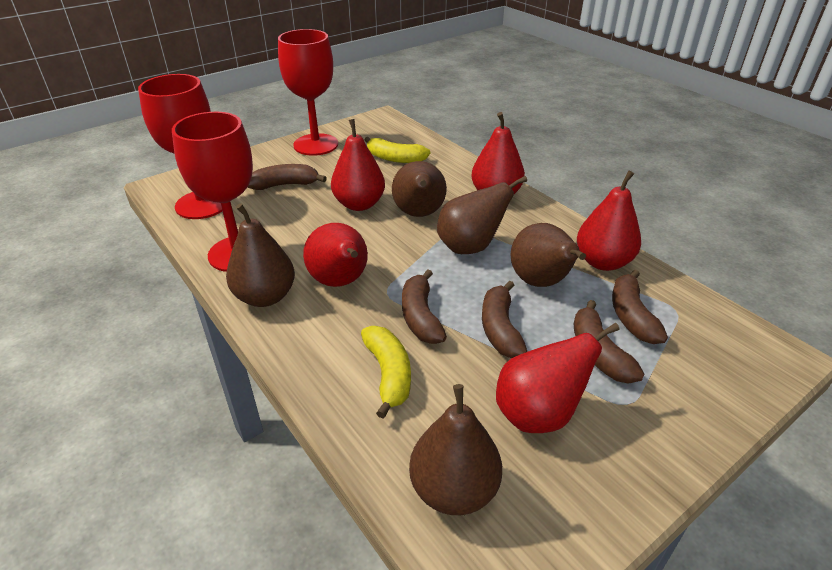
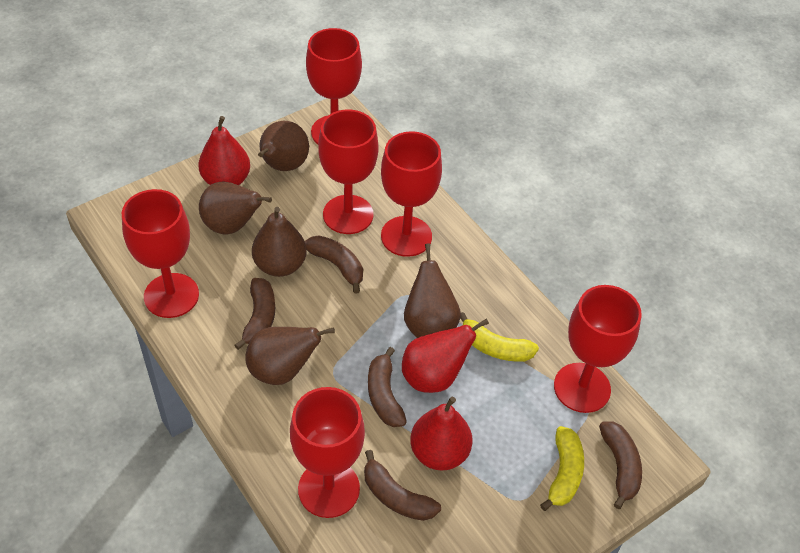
red goblet: 3 -> 6
red pear: 5 -> 3

